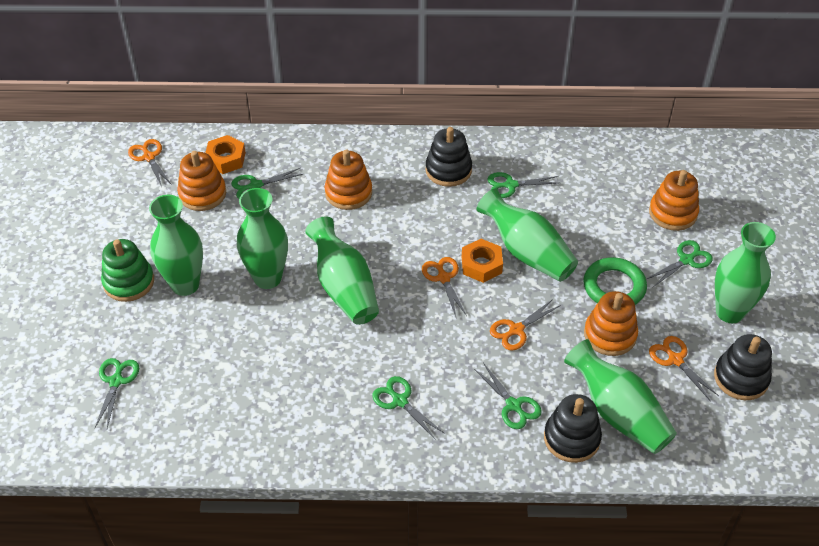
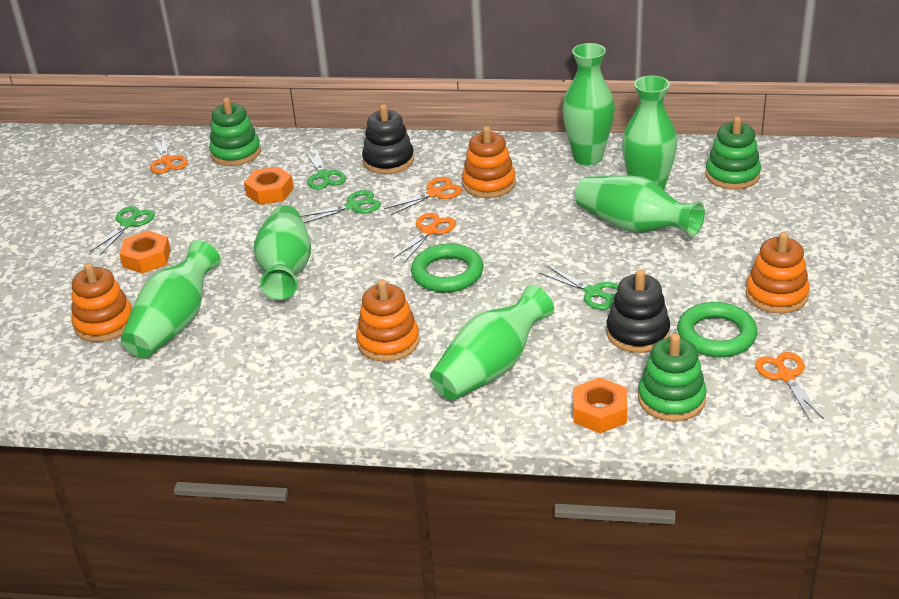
black stacking toy: 3 -> 2
green ring: 1 -> 2
green scissors: 6 -> 4
green stacking toy: 1 -> 3
orange nut: 2 -> 3

